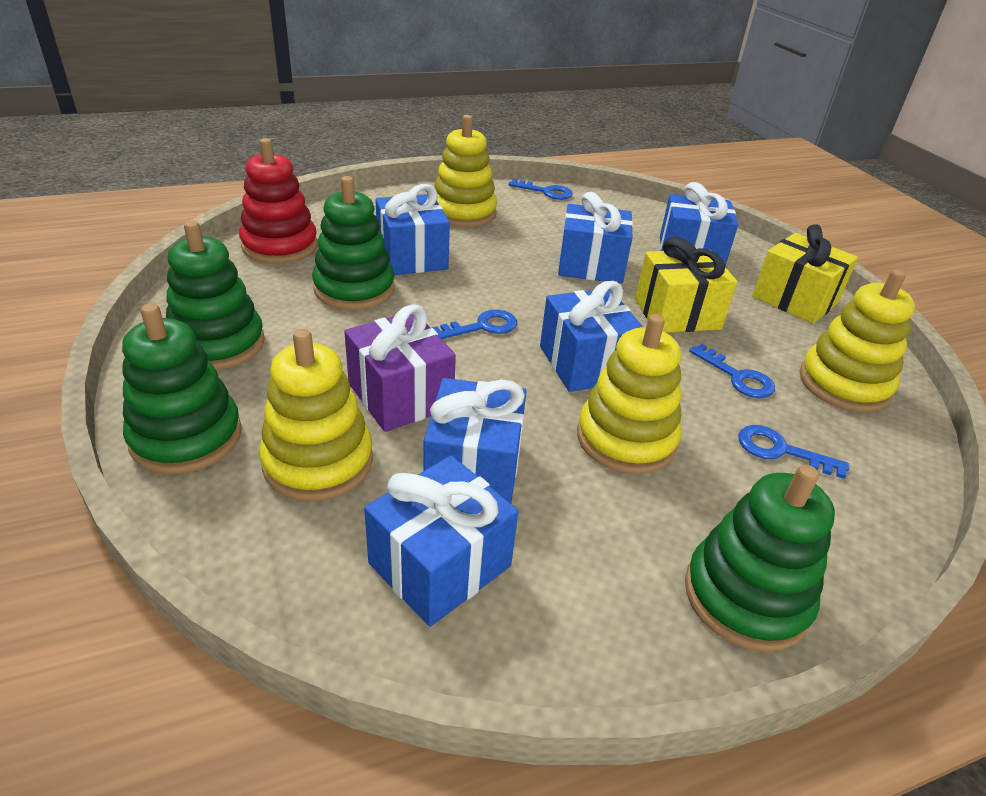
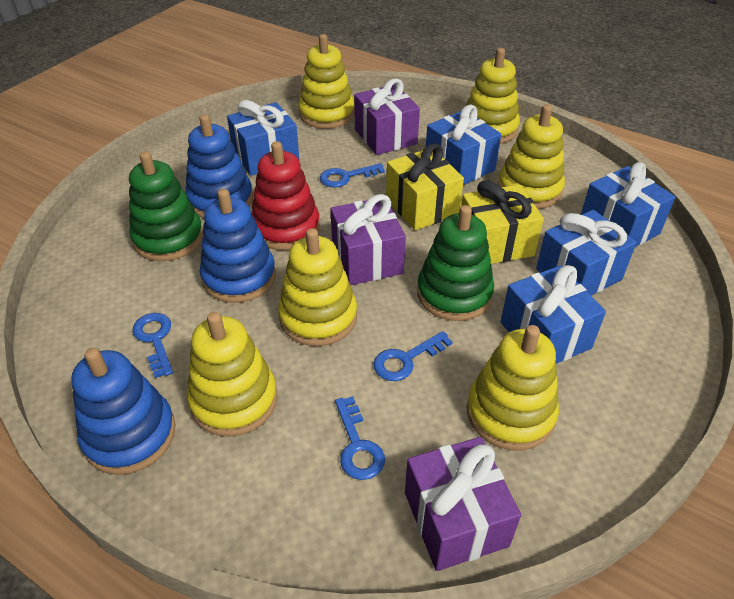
blue gift: 6 -> 5
blue stacking toy: 0 -> 3
green stacking toy: 4 -> 2
purple gift: 1 -> 3
yellow stacking toy: 4 -> 6

